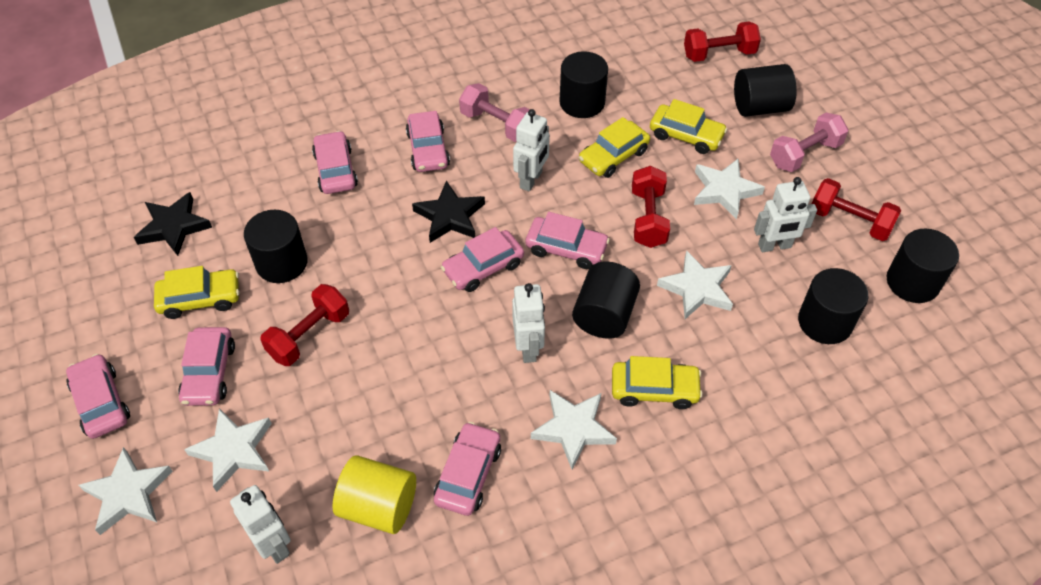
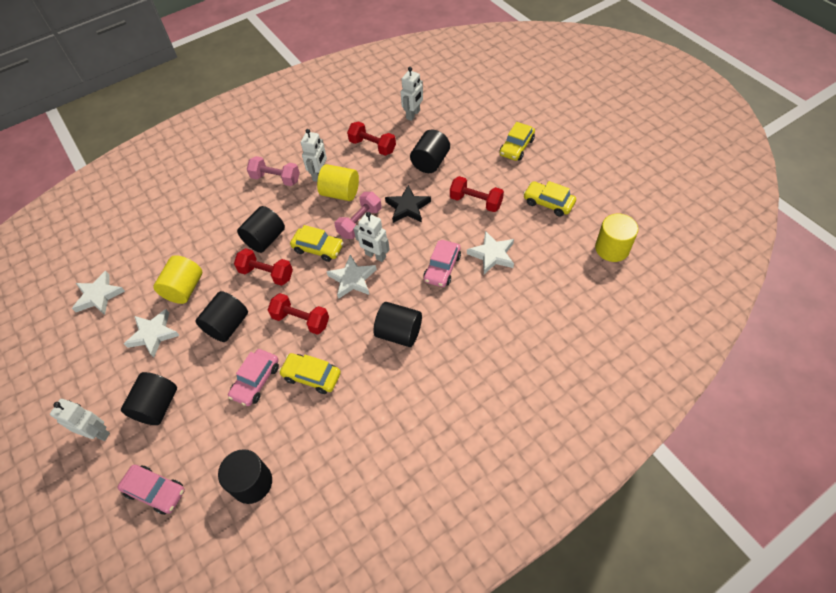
black star: 2 -> 1
pink car: 7 -> 3
white star: 5 -> 4
yellow cylinder: 1 -> 3

